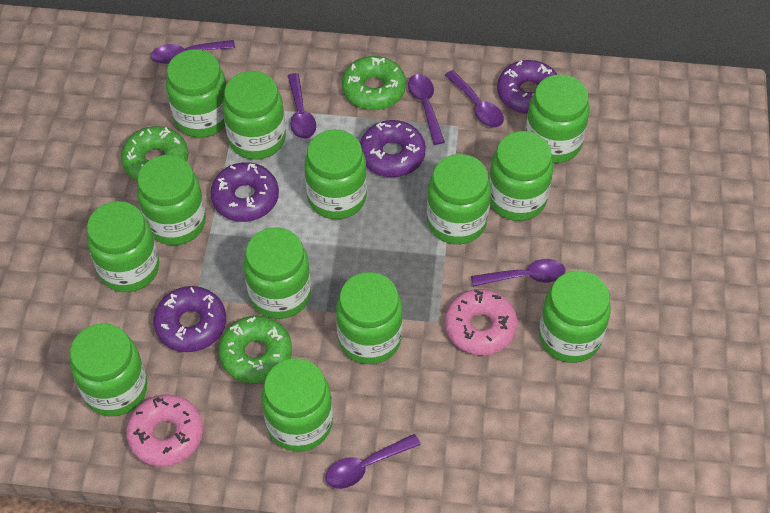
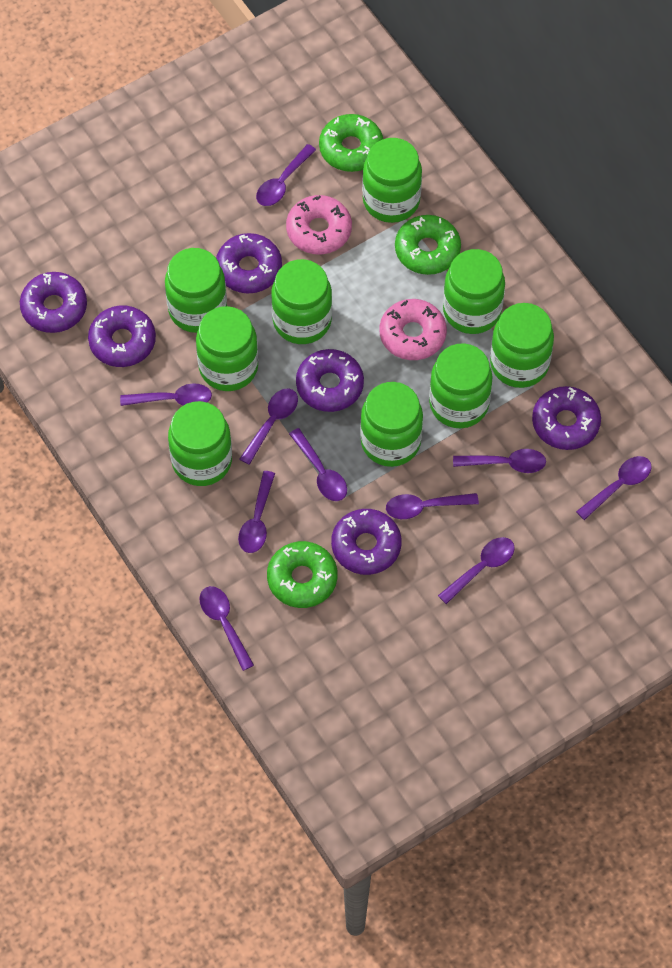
green jar: 13 -> 9
purple donut: 4 -> 6
purple spoon: 6 -> 10

